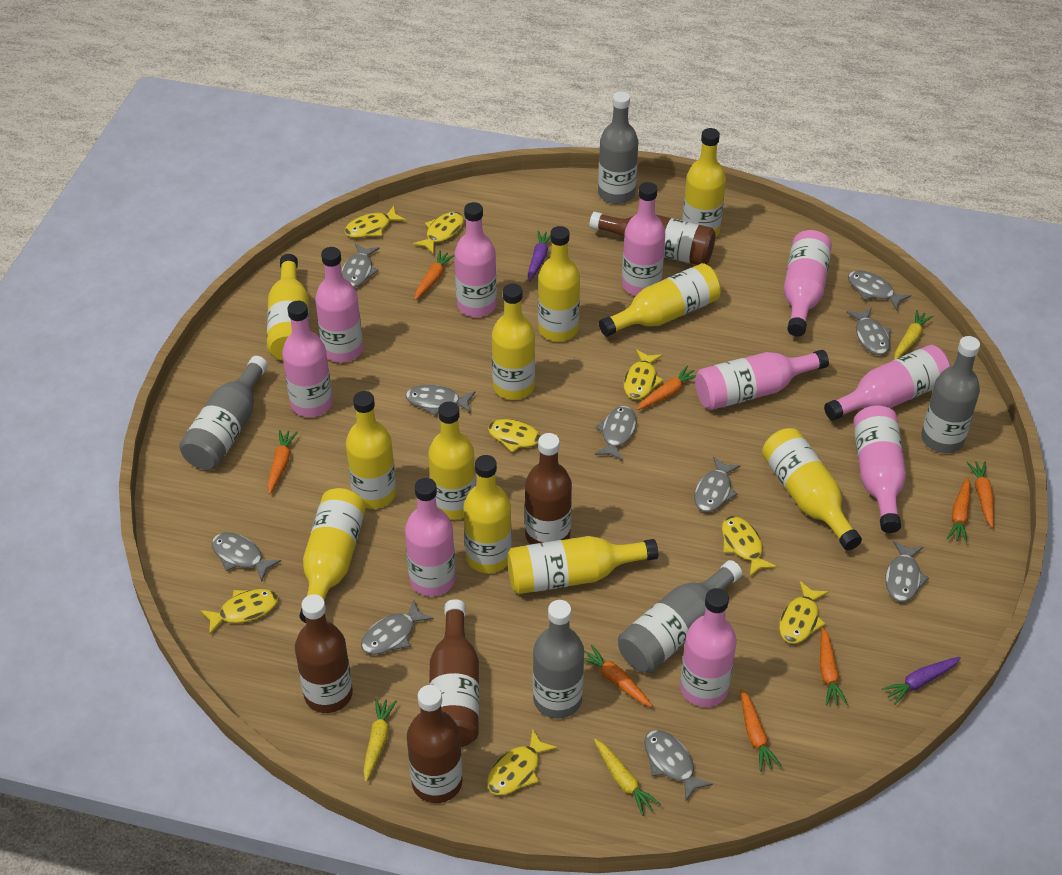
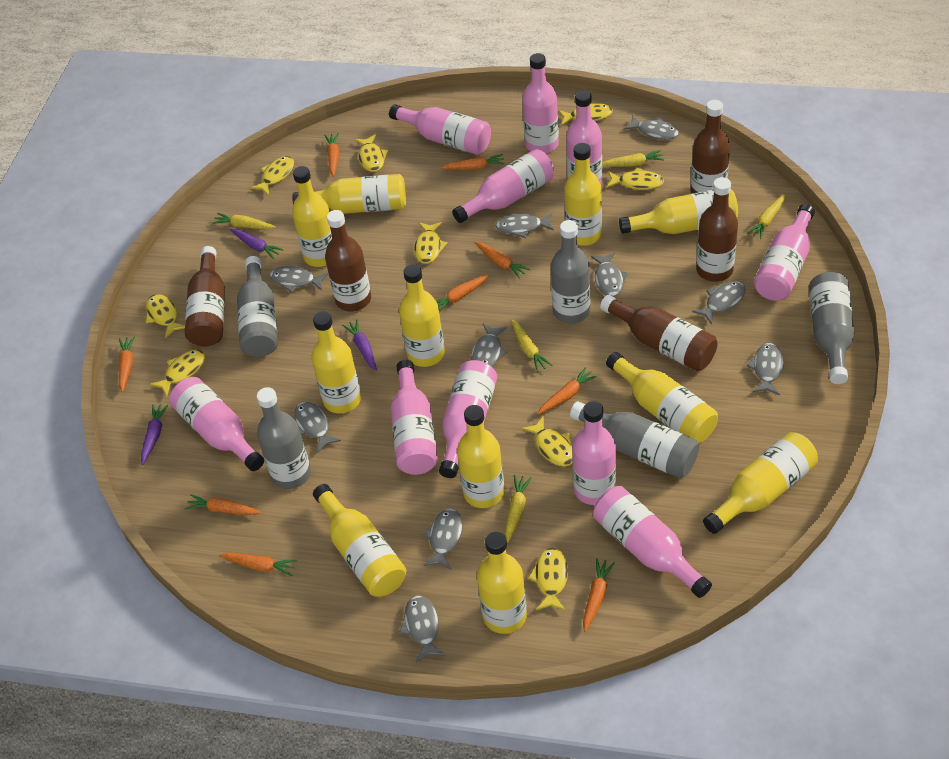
orange carrot: 8 -> 9
purple carrot: 2 -> 3
yellow carrot: 3 -> 5
yellow fish: 8 -> 9

